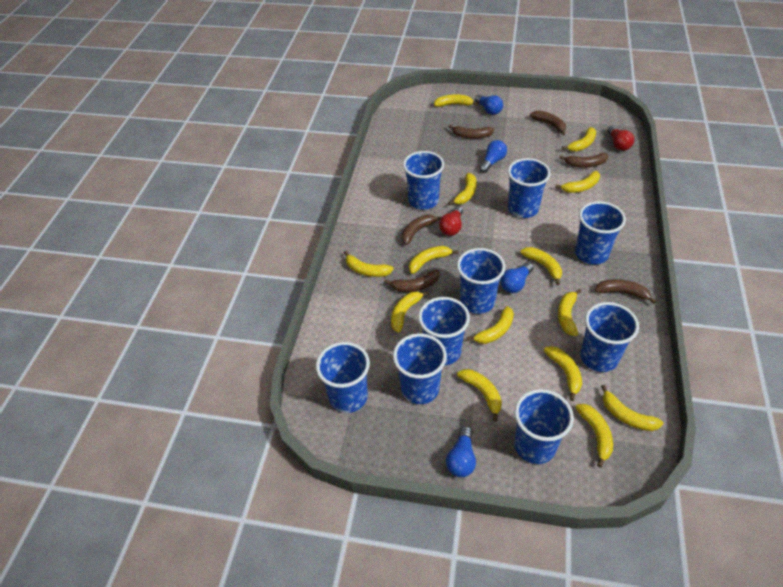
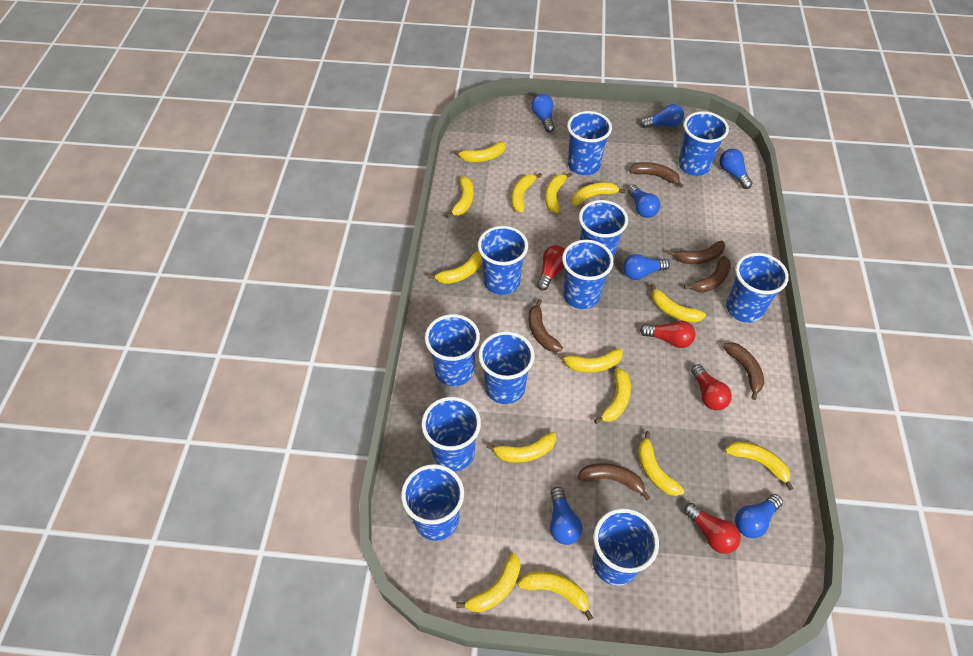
blue cup: 9 -> 11
blue light bulb: 4 -> 7
red light bulb: 2 -> 4

